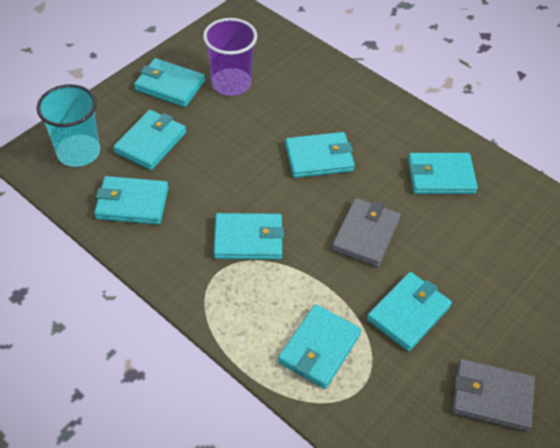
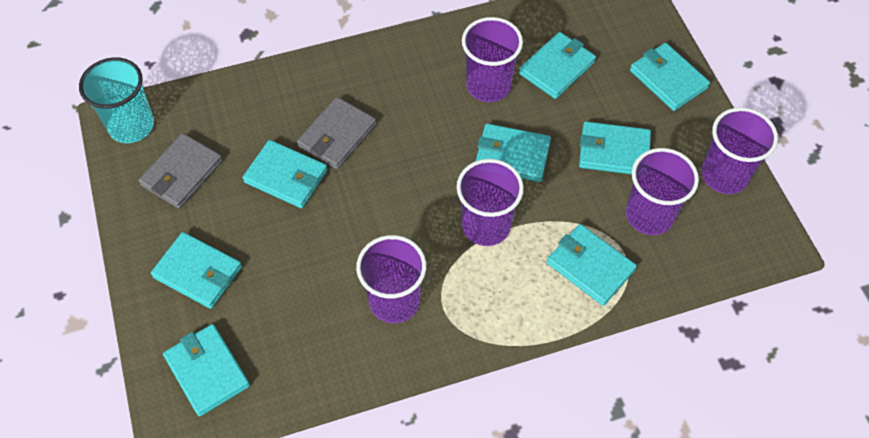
purple cup: 1 -> 5

